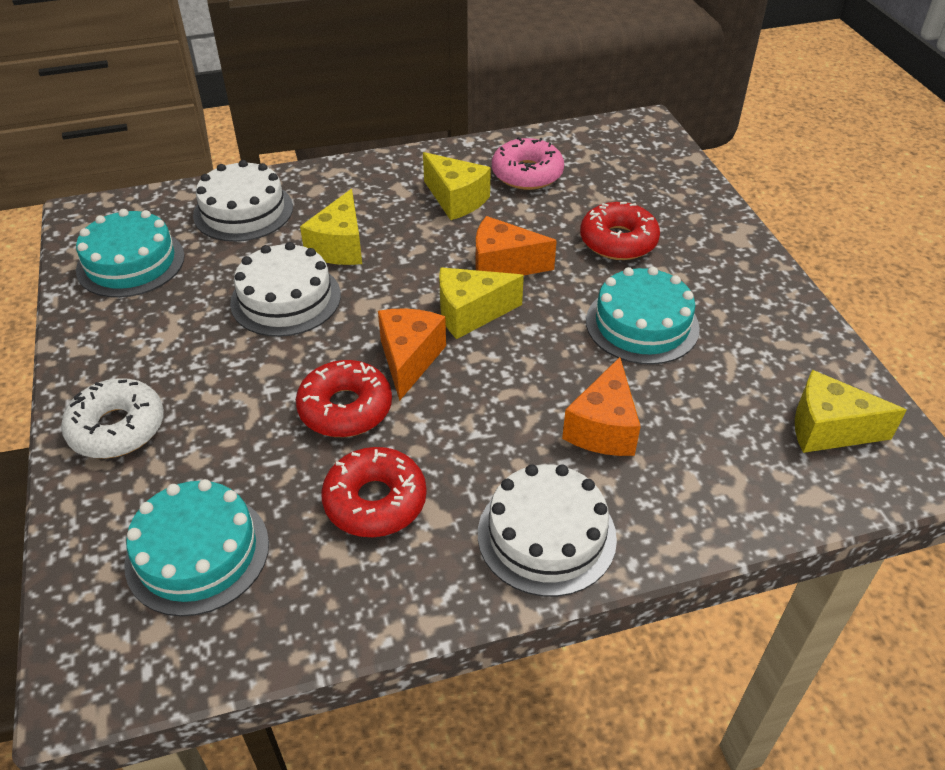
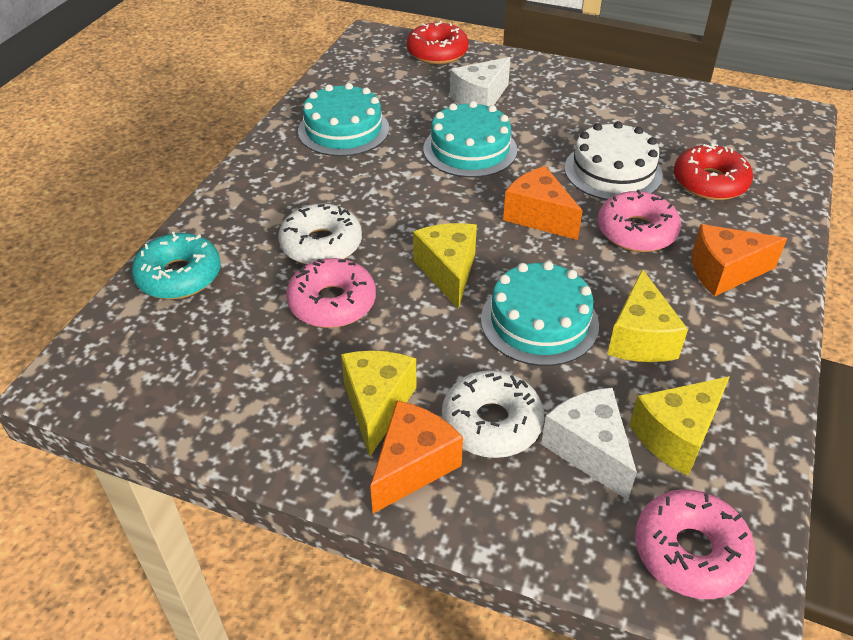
pink donut: 1 -> 3
red donut: 3 -> 2
turquoise donut: 0 -> 1
white cake: 3 -> 1
white cheese: 0 -> 2
white donut: 1 -> 2

